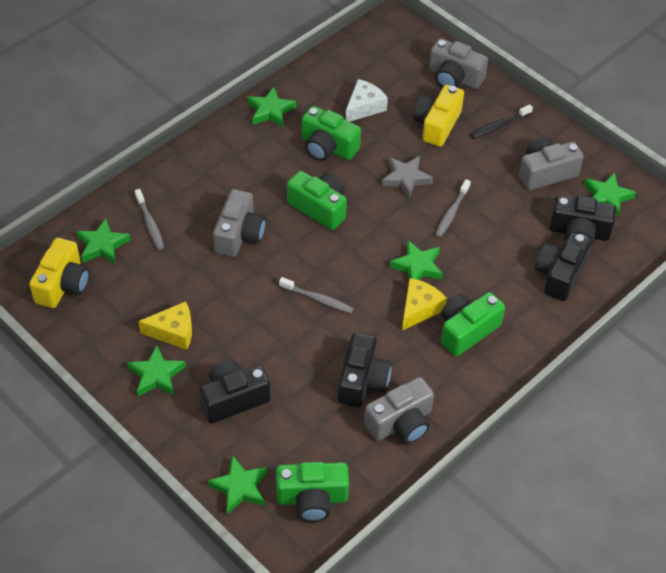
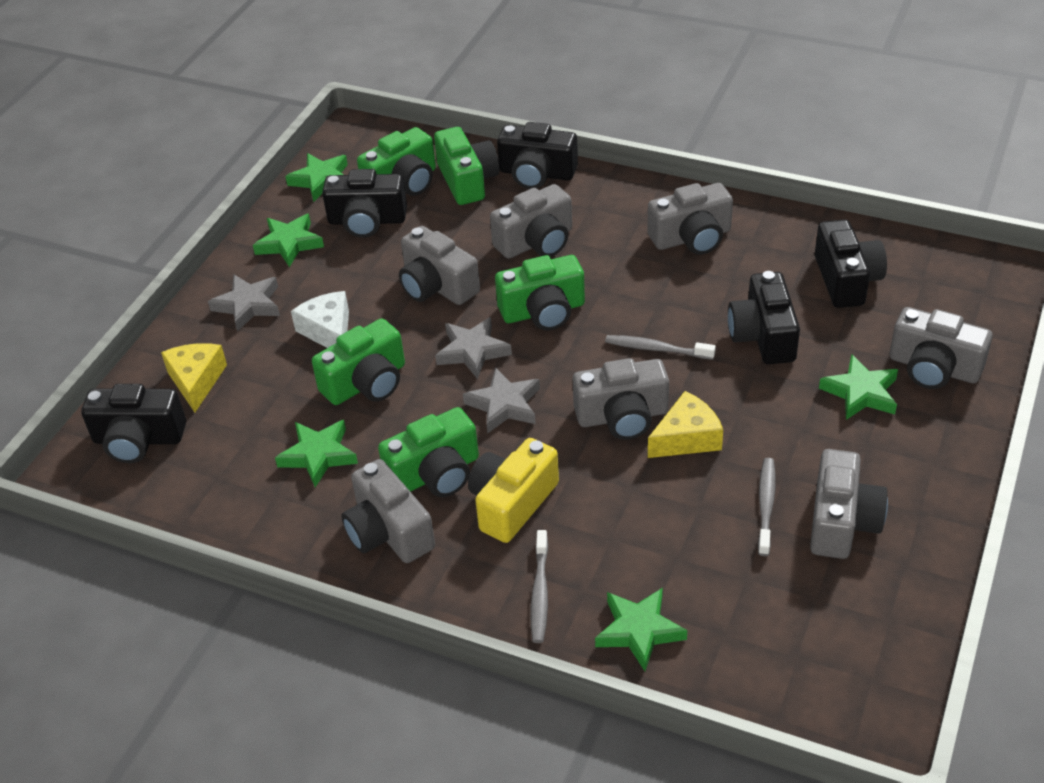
black camera: 4 -> 5
black toothbrush: 1 -> 0
green camera: 4 -> 5
green star: 6 -> 5
grey camera: 4 -> 7
grey star: 1 -> 3
yellow camera: 2 -> 1

